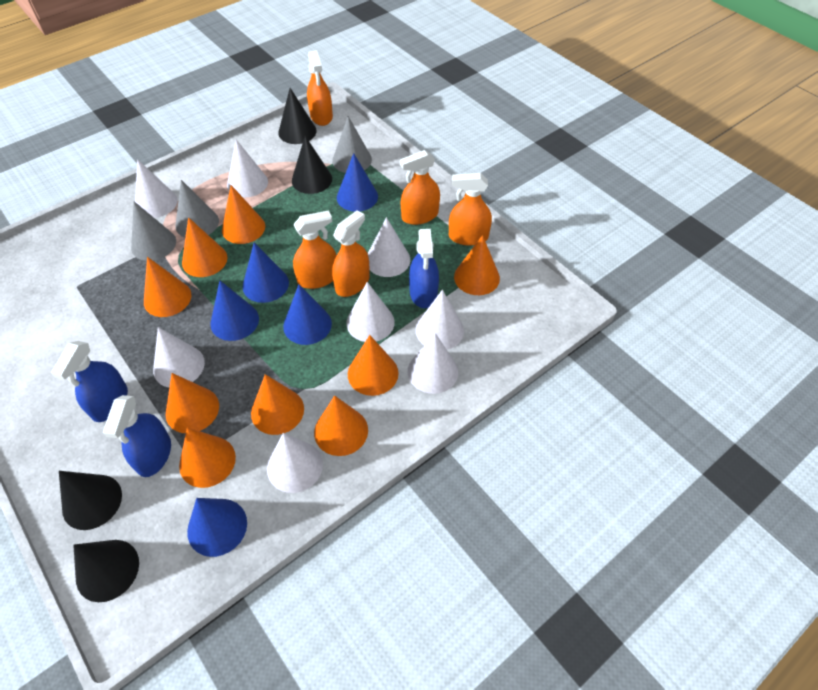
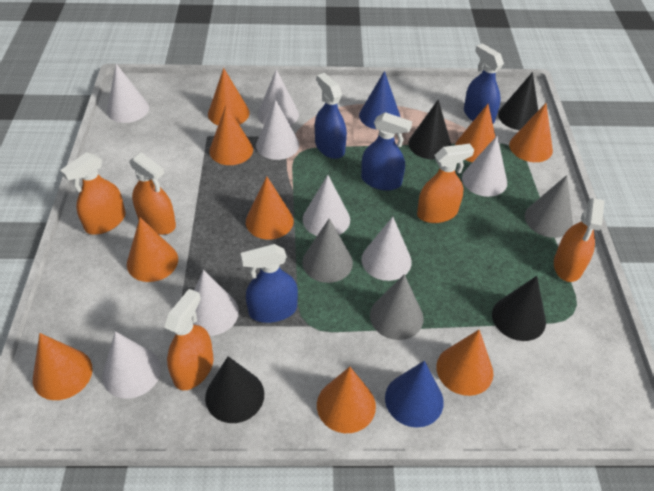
blue cone: 5 -> 2
blue spray bottle: 3 -> 4

